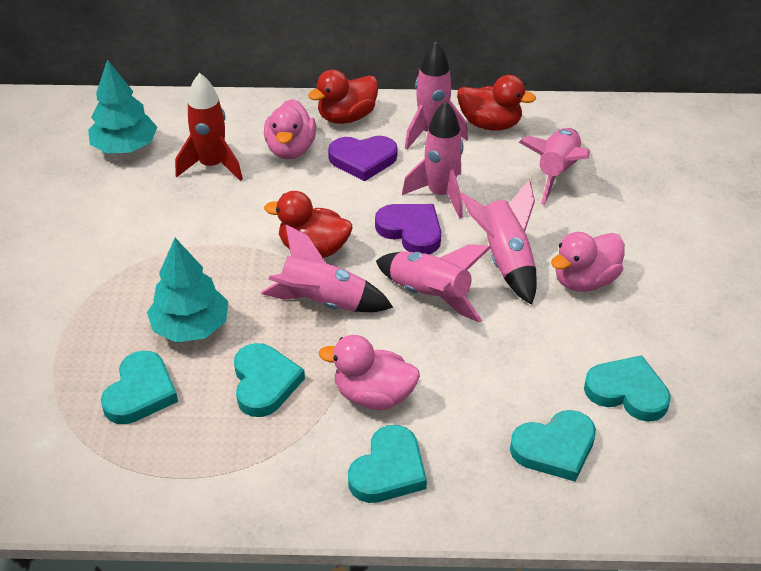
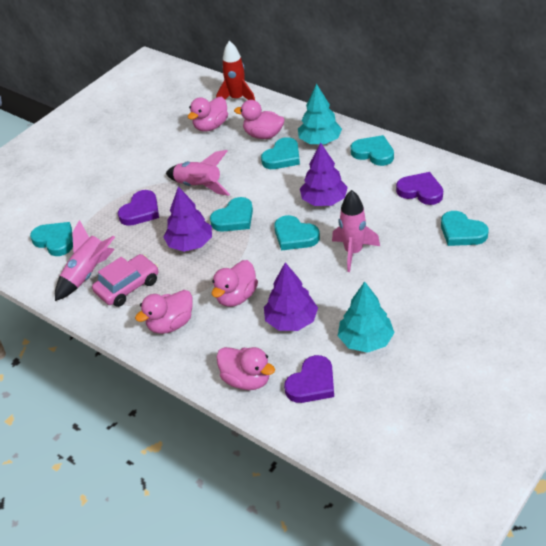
pink car: 0 -> 1
pink duck: 3 -> 5
pink rocket: 6 -> 3
purple heart: 2 -> 3
purple tree: 0 -> 3
red duck: 3 -> 0
turquoise heart: 5 -> 6

